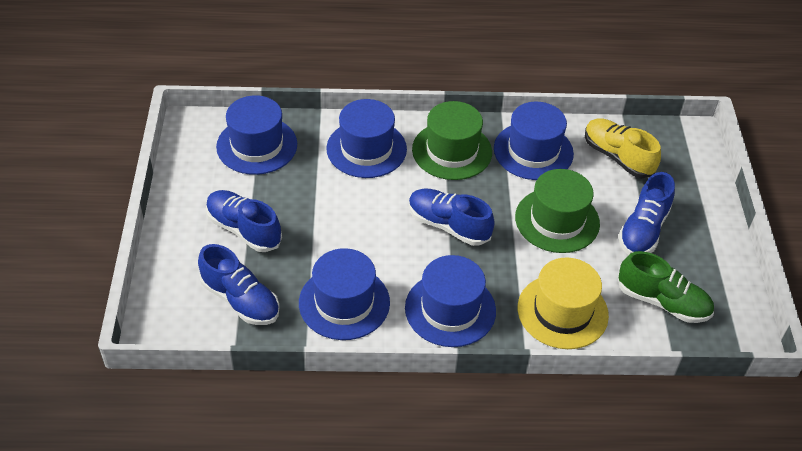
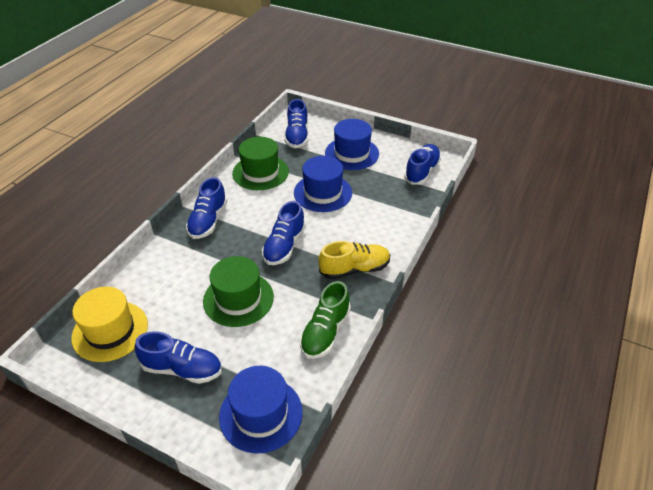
blue hat: 5 -> 3
blue shoe: 4 -> 5

